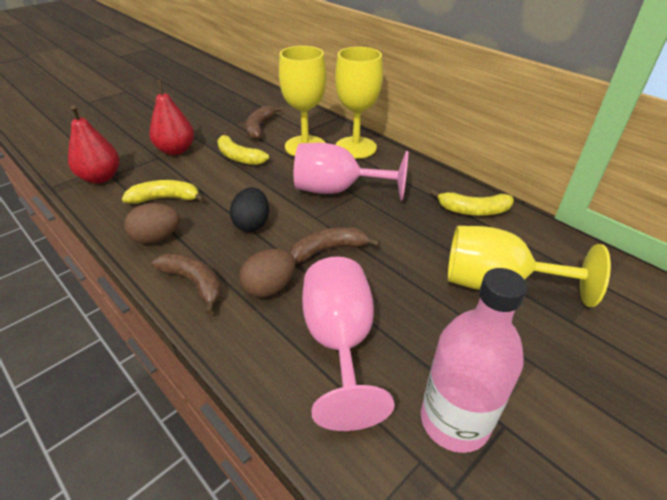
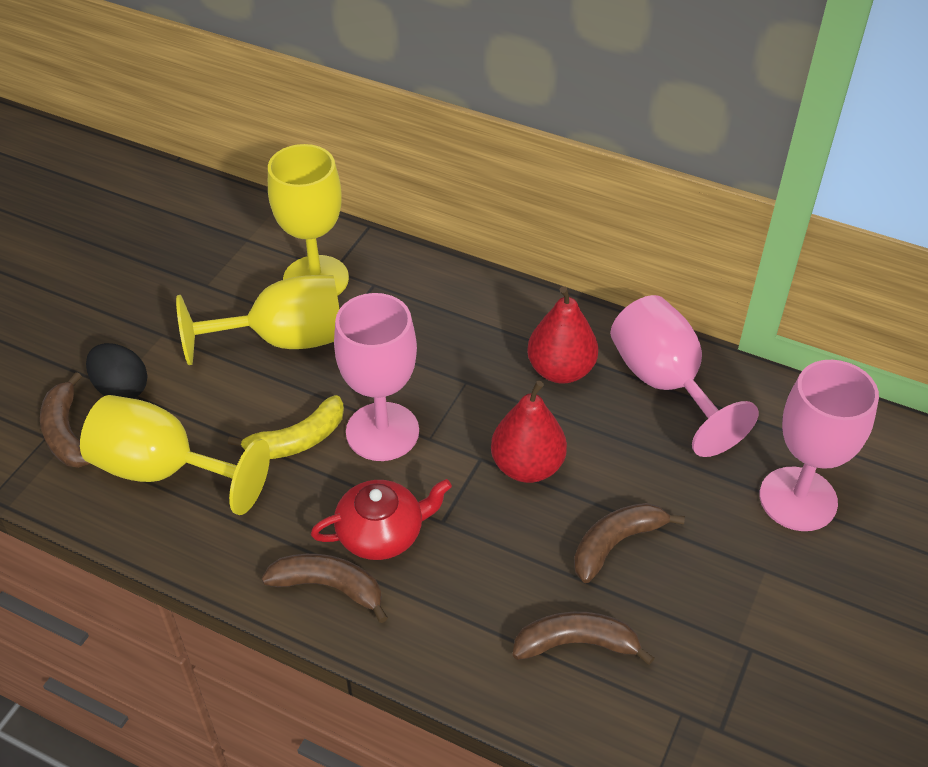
brown banana: 3 -> 4
brown egg: 2 -> 0
pink bottle: 1 -> 0
pink goblet: 2 -> 3
red teapot: 0 -> 1
yellow banana: 3 -> 1

